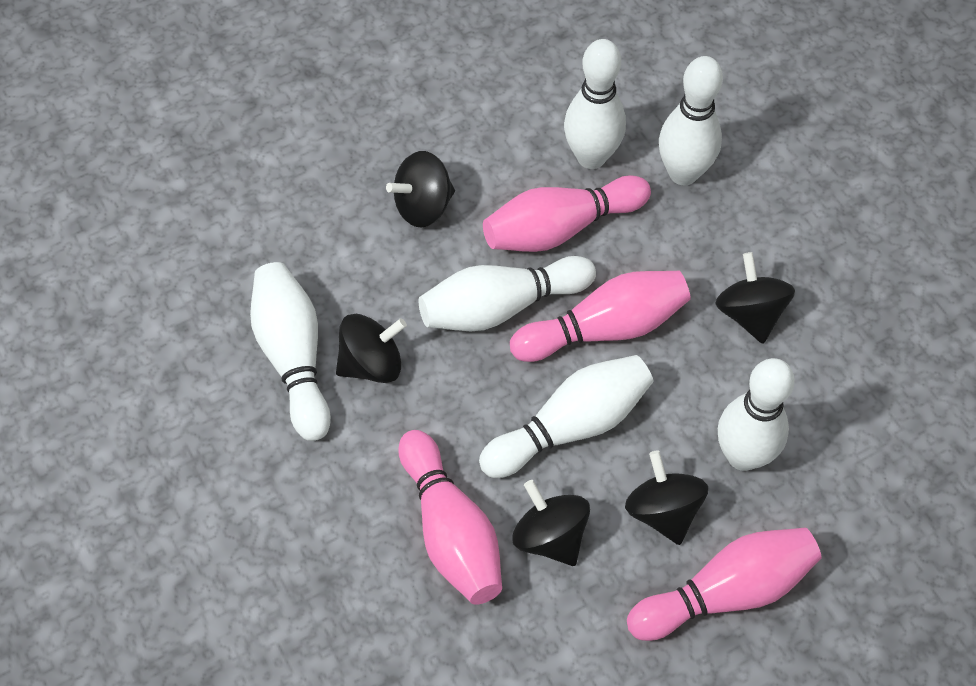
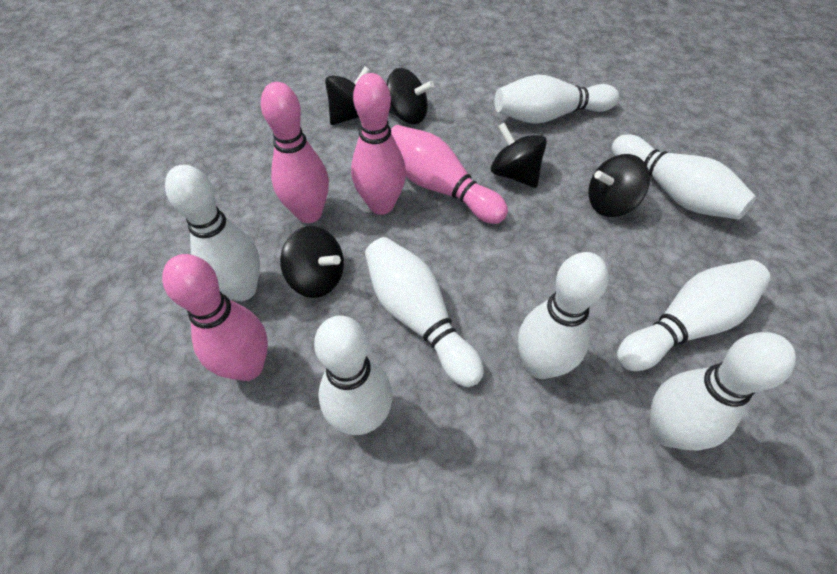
white bowling pin: 6 -> 8

